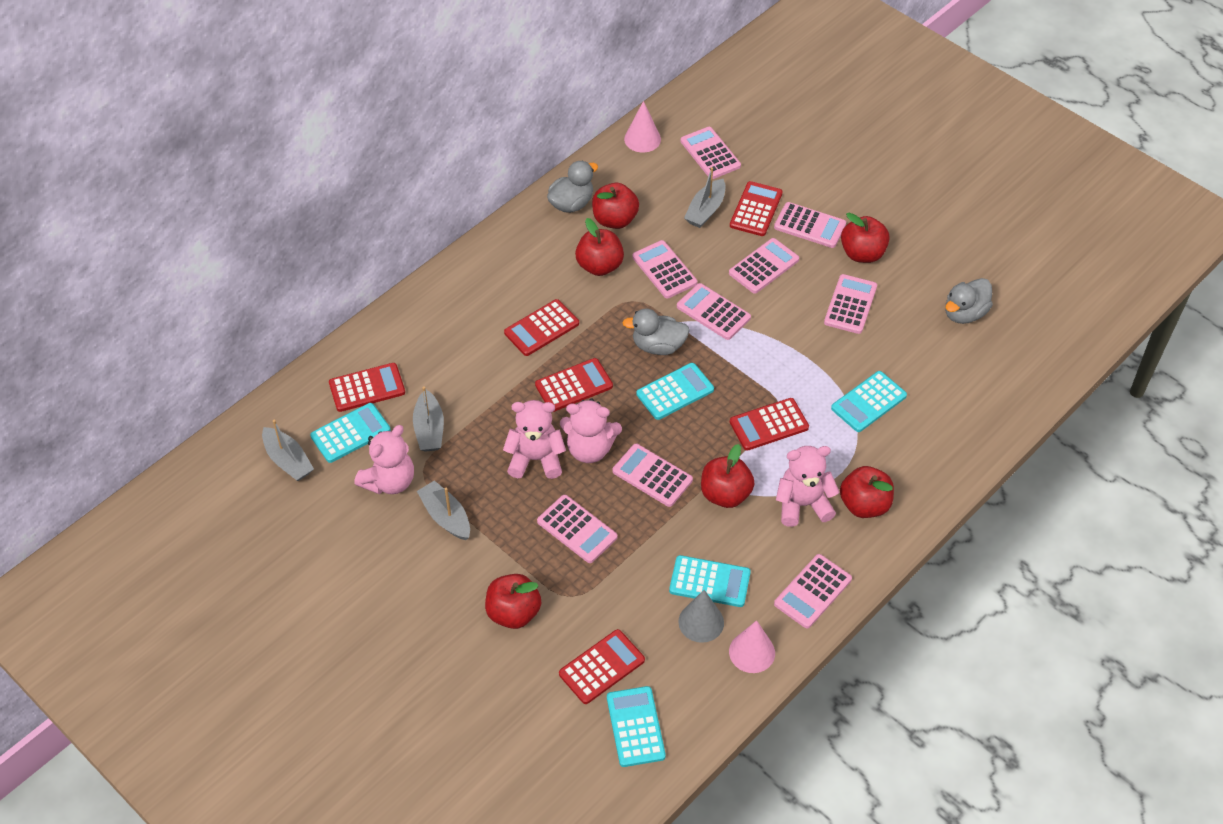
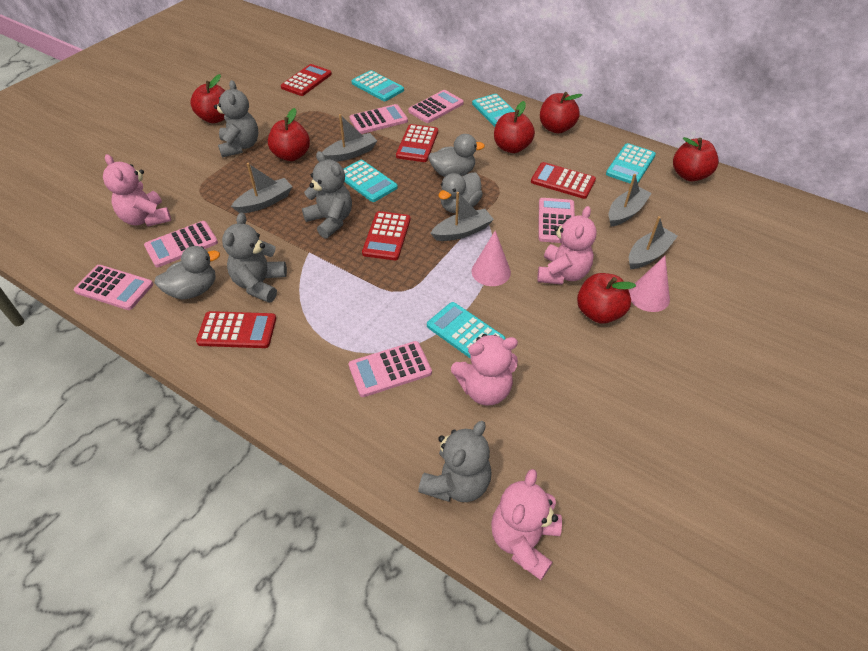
grey boat: 4 -> 5
grey cone: 1 -> 0
grey teddy bear: 0 -> 4
pink calculator: 9 -> 6
red calculator: 6 -> 5

